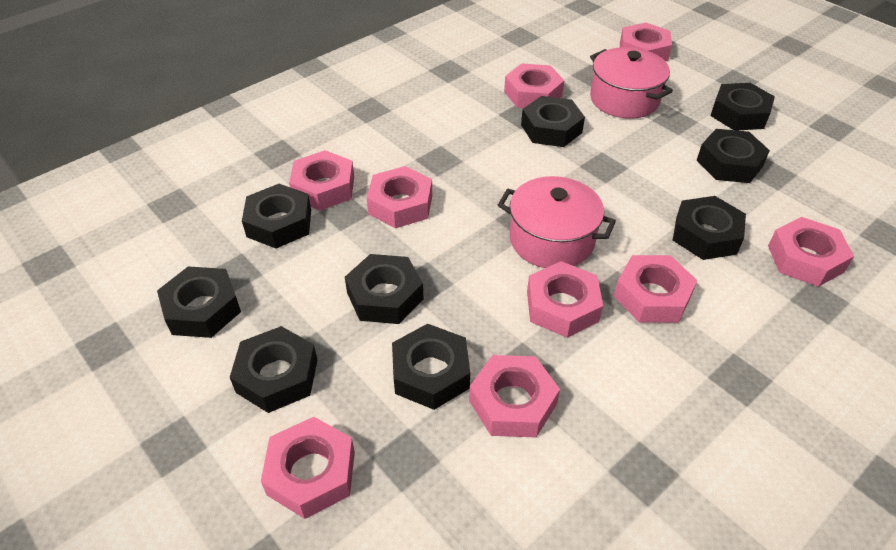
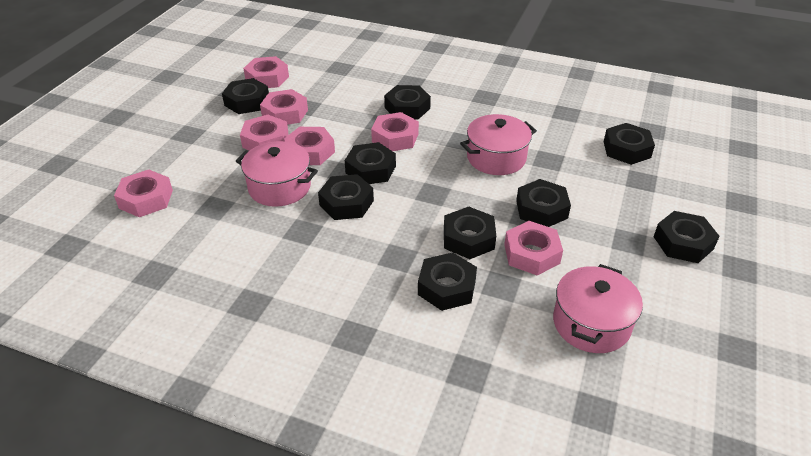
pink nut: 9 -> 7
pink pot: 2 -> 3

